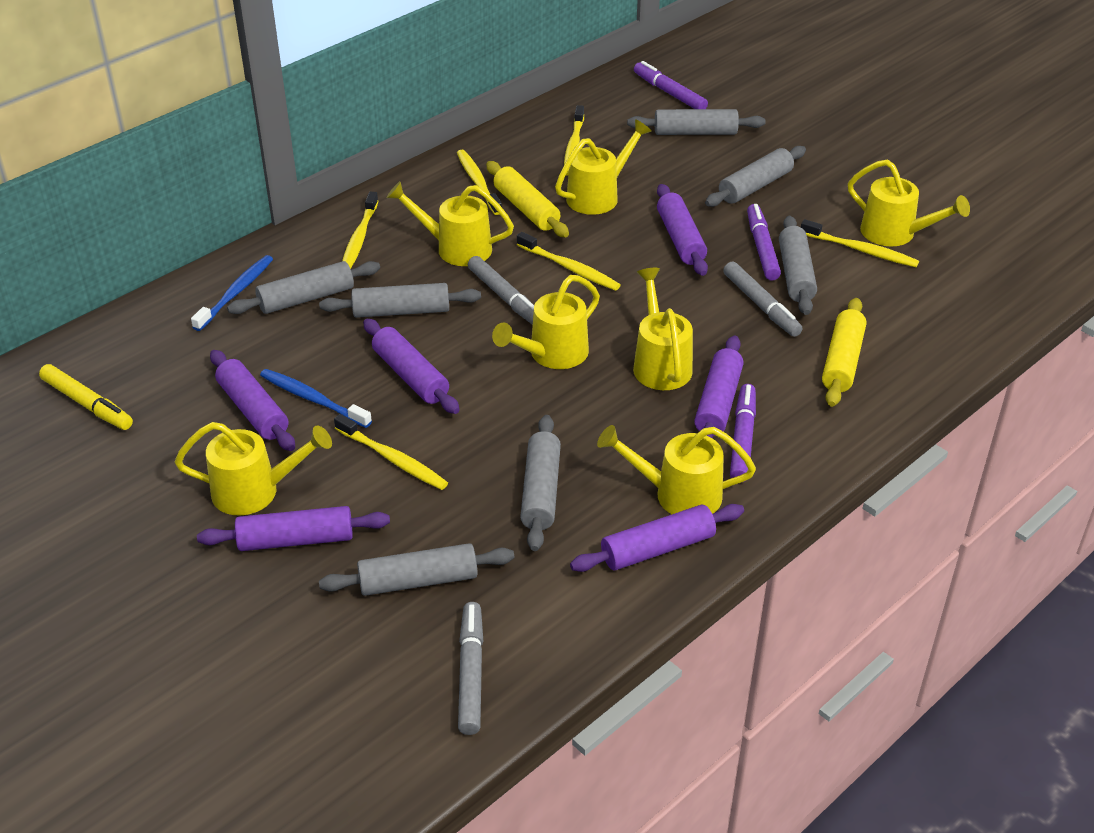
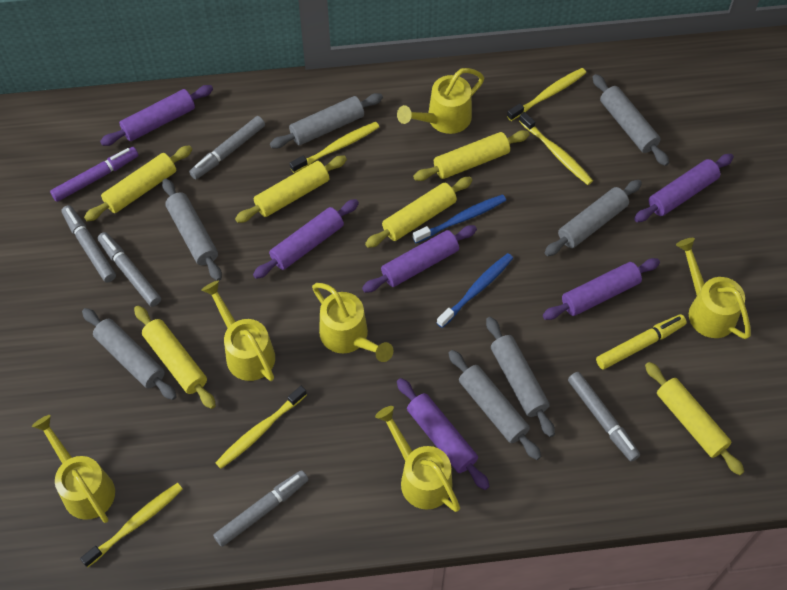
grey marker: 3 -> 5
purple marker: 3 -> 1
yellow rolling pin: 2 -> 6
yellow toothbrush: 6 -> 5
yellow watering can: 7 -> 6

